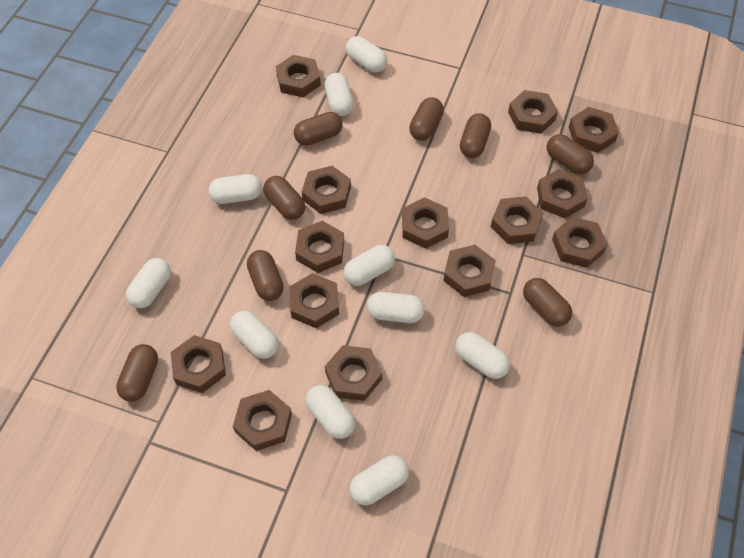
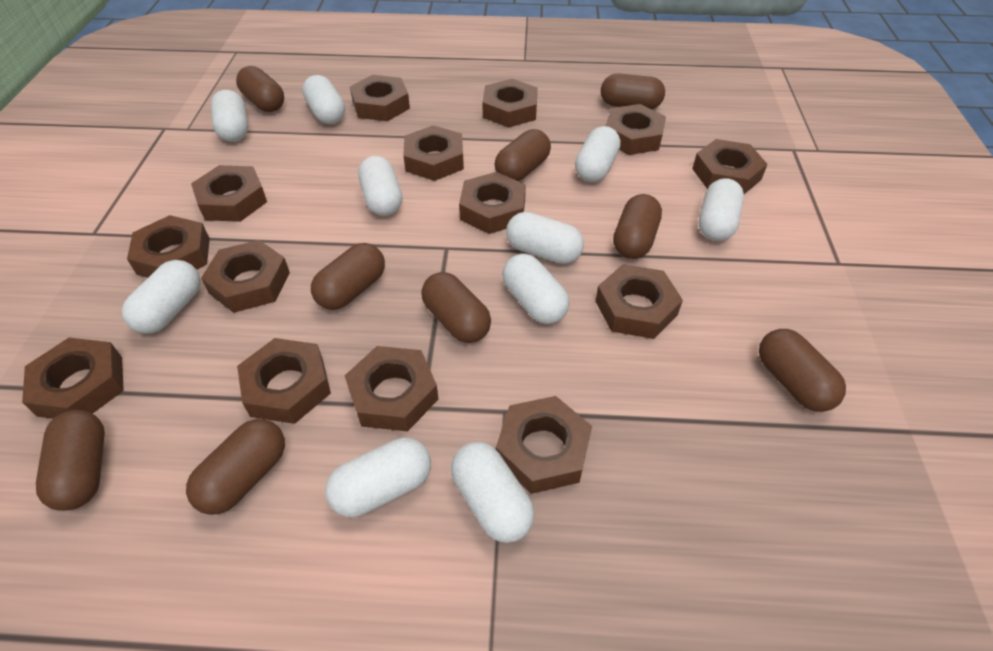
brown capsule: 8 -> 9

